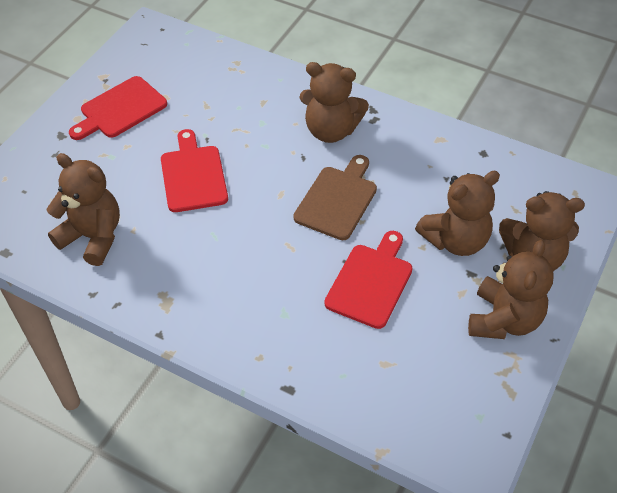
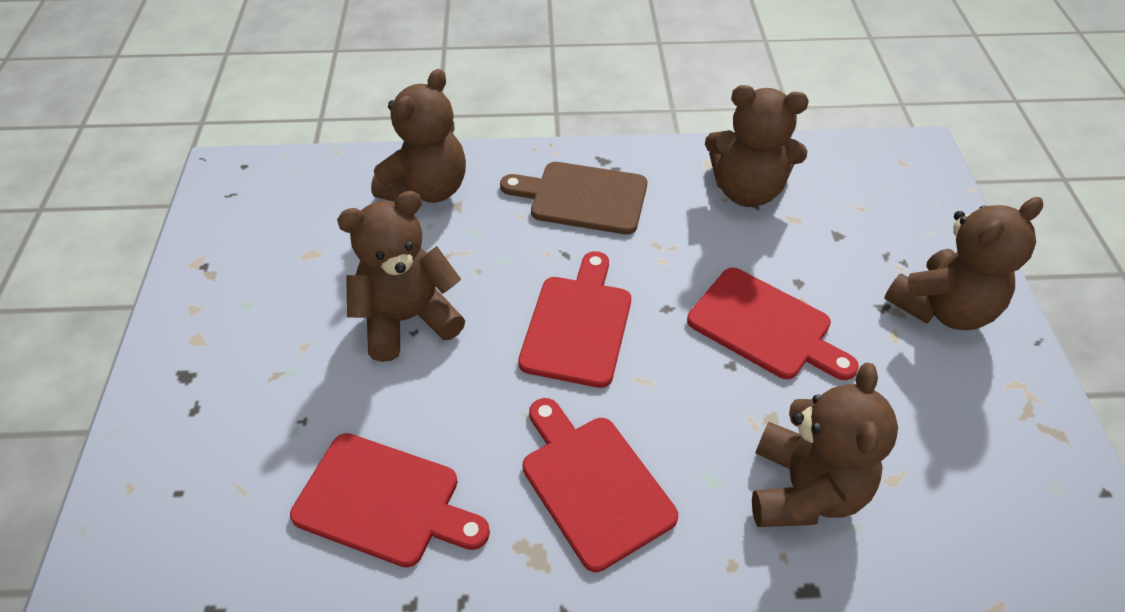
red cutting board: 3 -> 4

